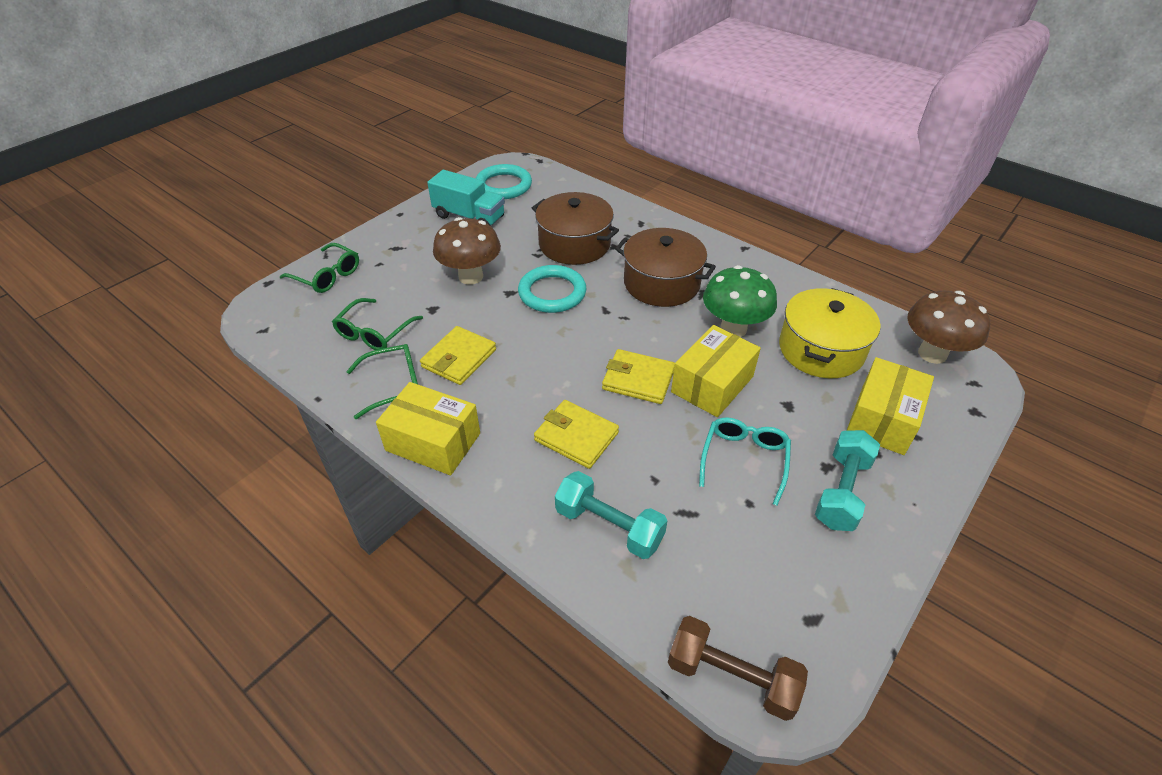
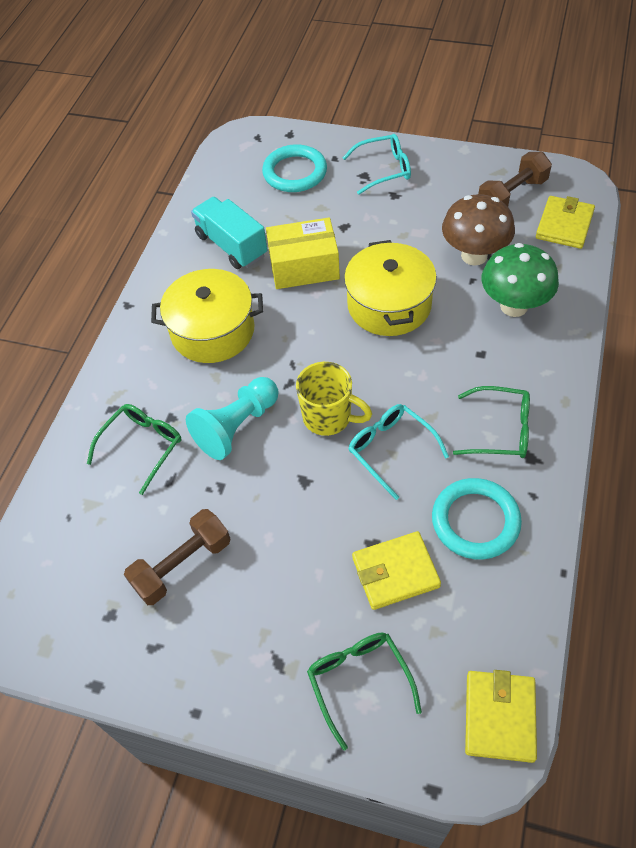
brown dumbbell: 1 -> 2
brown mushroom: 2 -> 1
brown pot: 2 -> 0
turquoise dumbbell: 2 -> 0
turquoise glasses: 1 -> 2
turquoise pawn: 0 -> 1
yellow box: 3 -> 1
yellow mug: 0 -> 1
yellow pot: 1 -> 2

